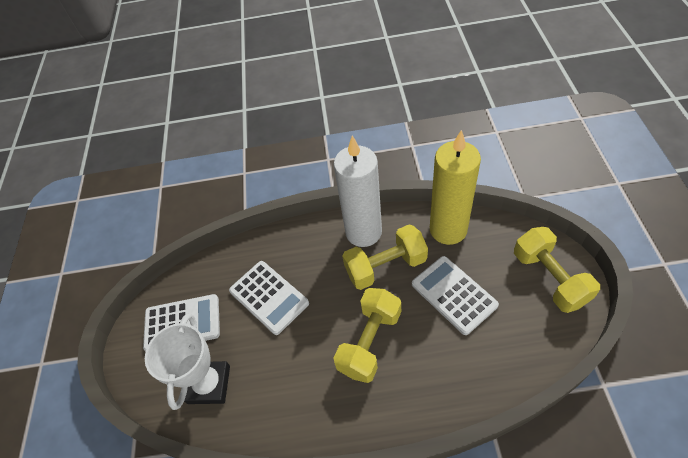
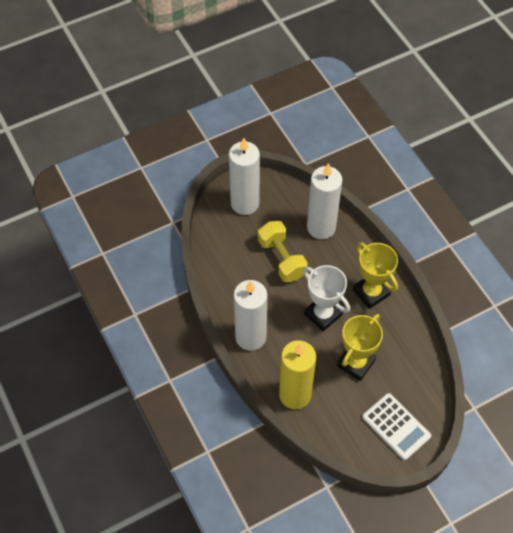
white calculator: 3 -> 1
white candle: 1 -> 3
yellow dumbbell: 3 -> 1
yellow trophy: 0 -> 2

